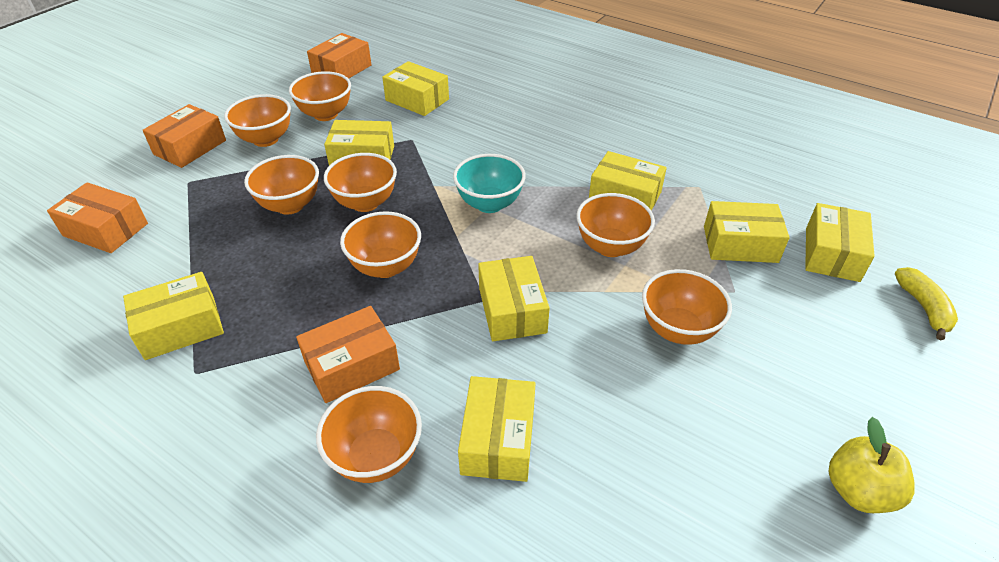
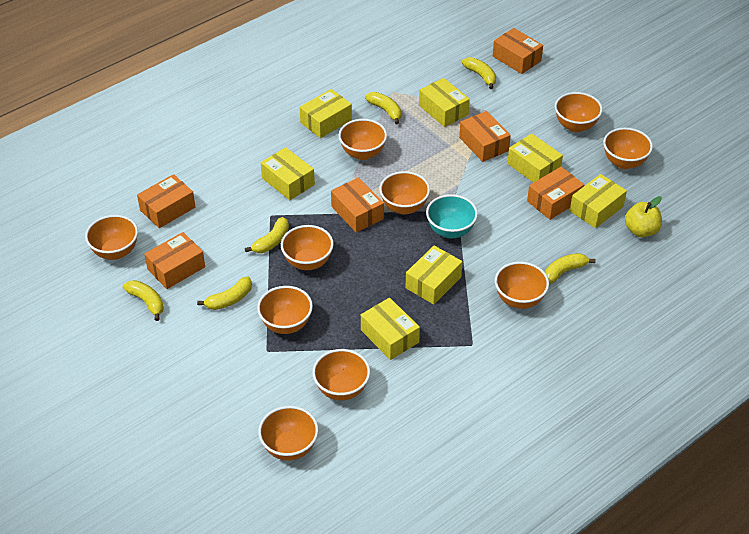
orange bowl: 8 -> 10
orange box: 4 -> 6
yellow banana: 1 -> 6
yellow box: 8 -> 7

